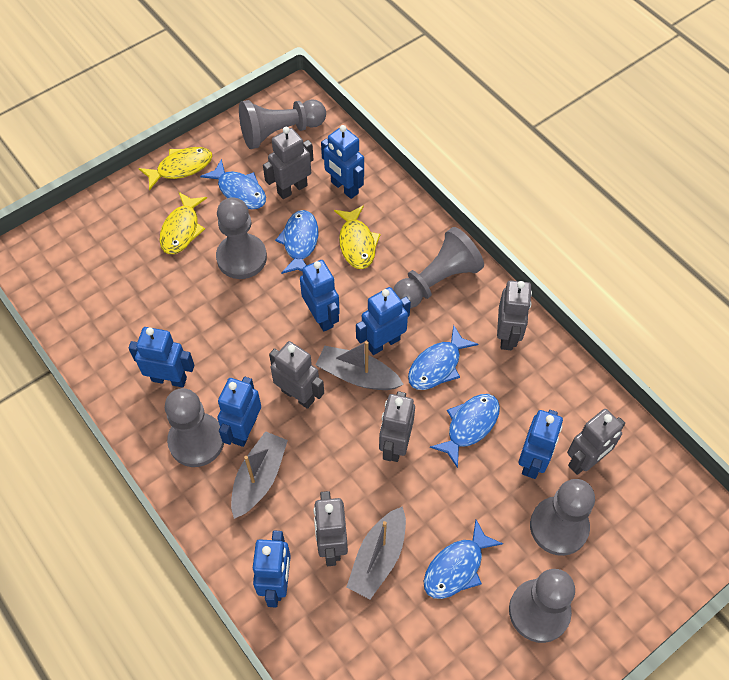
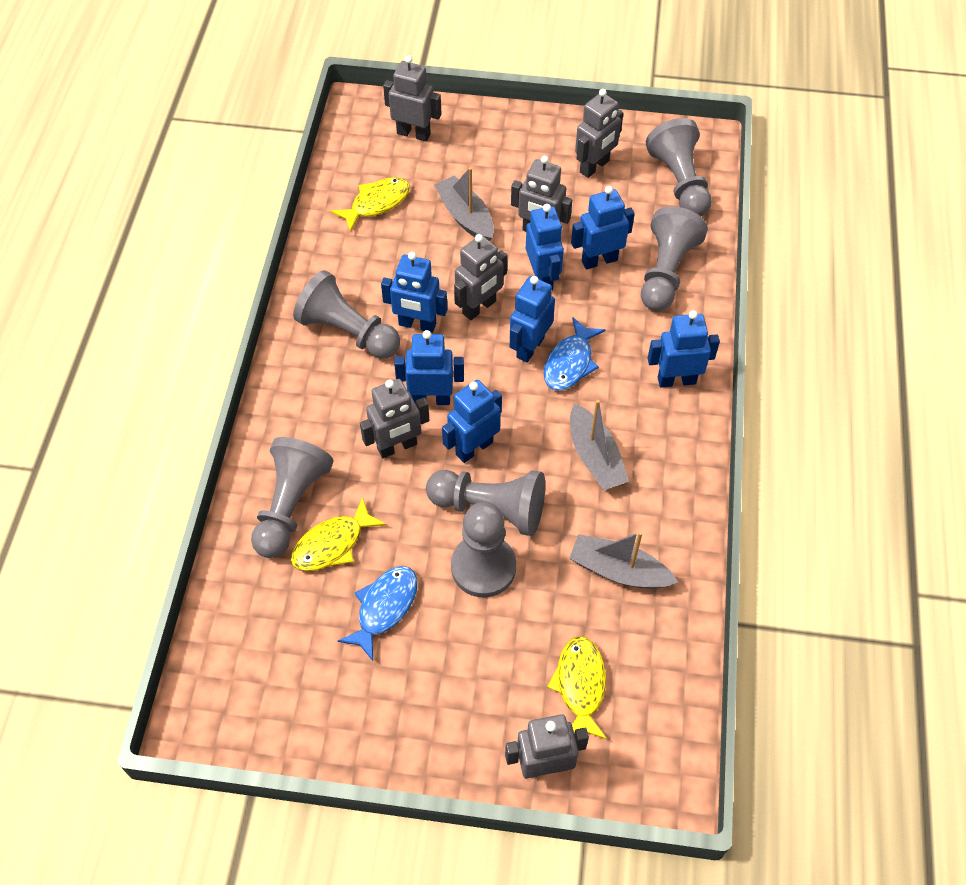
blue fish: 5 -> 2

